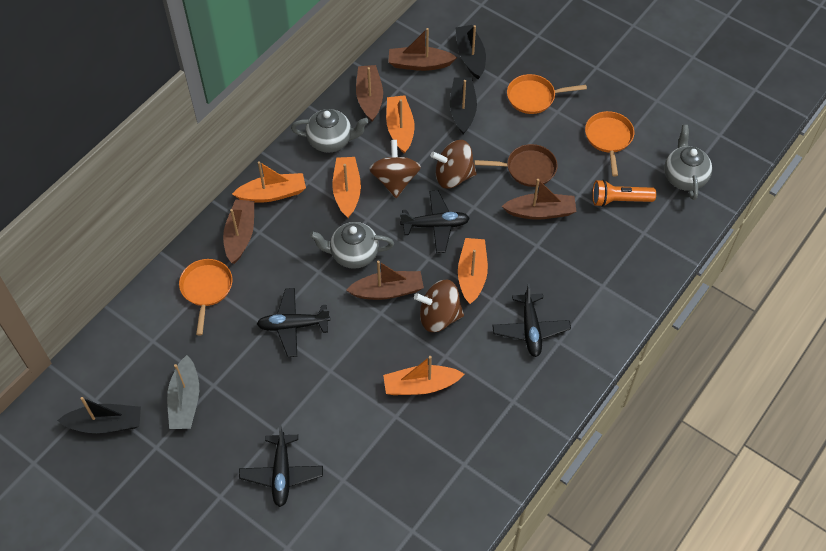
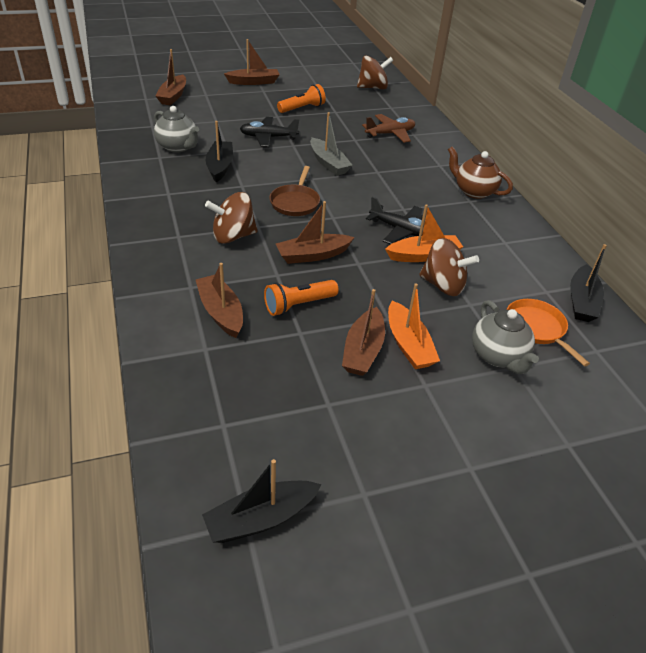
black plane: 4 -> 2
brown plane: 0 -> 1
brown teapot: 0 -> 1
grey teapot: 3 -> 2
orange boat: 5 -> 2
orange flashlight: 1 -> 2
orange pan: 3 -> 1

